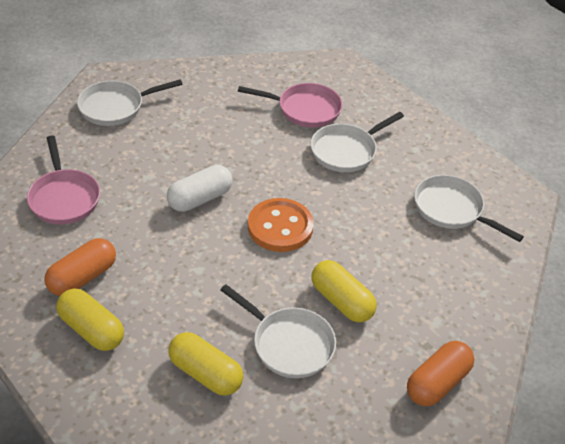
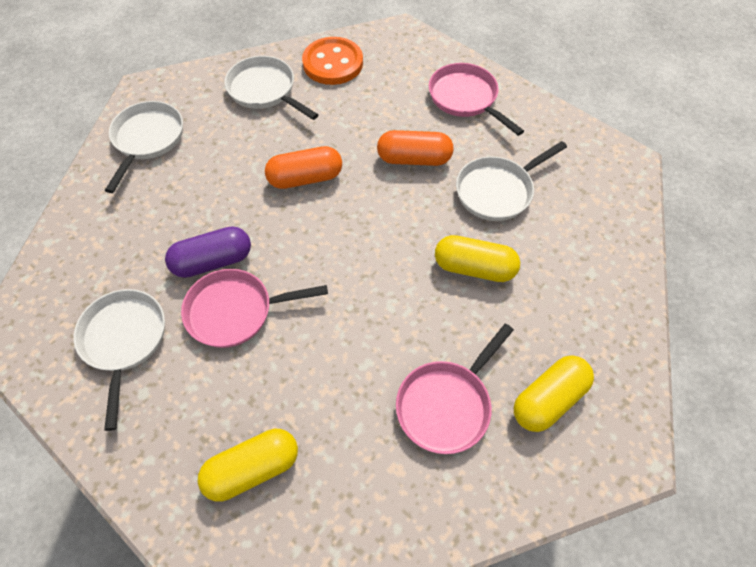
pink pan: 2 -> 3
purple capsule: 0 -> 1
white capsule: 1 -> 0

